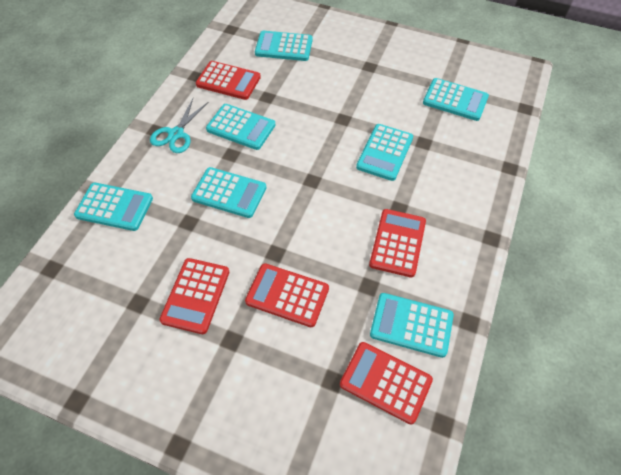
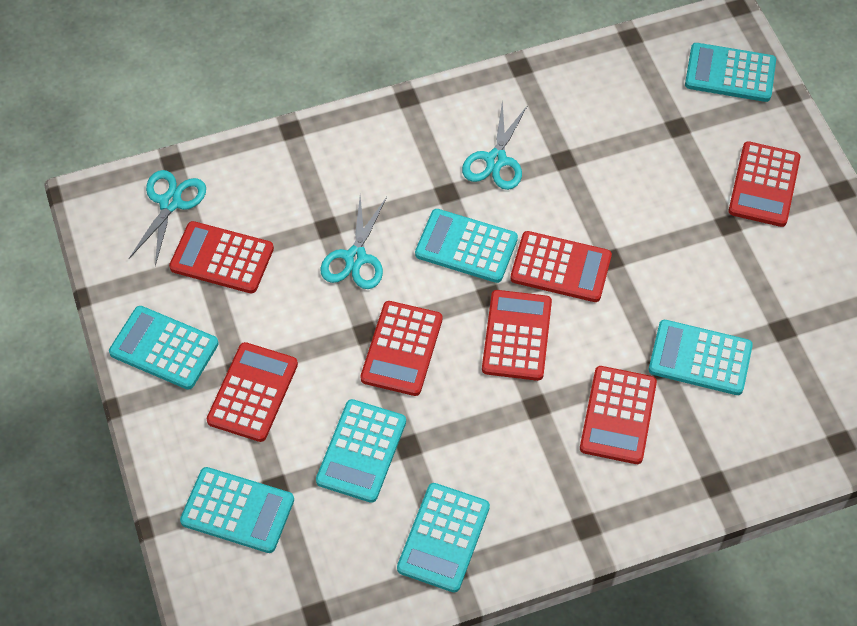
red calculator: 5 -> 7
turquoise scissors: 1 -> 3

